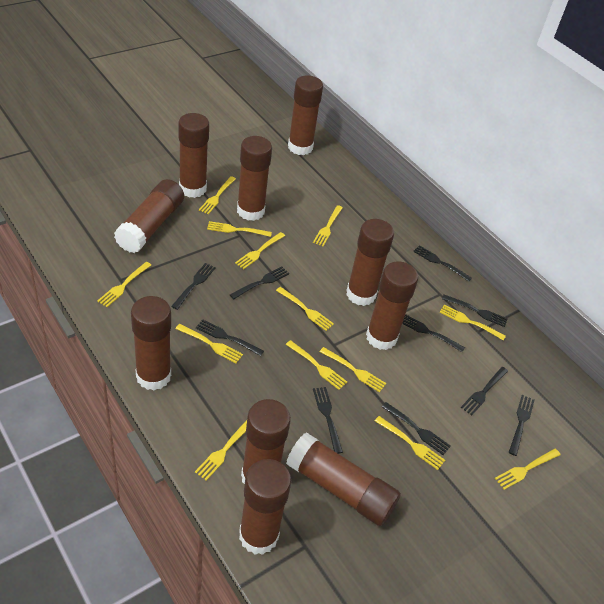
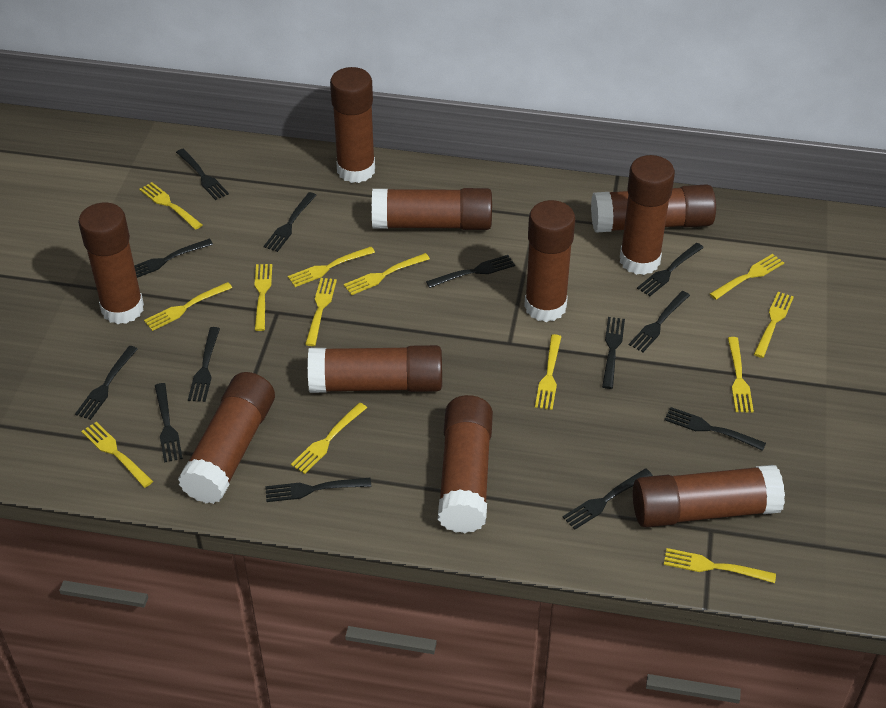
black fork: 10 -> 13

